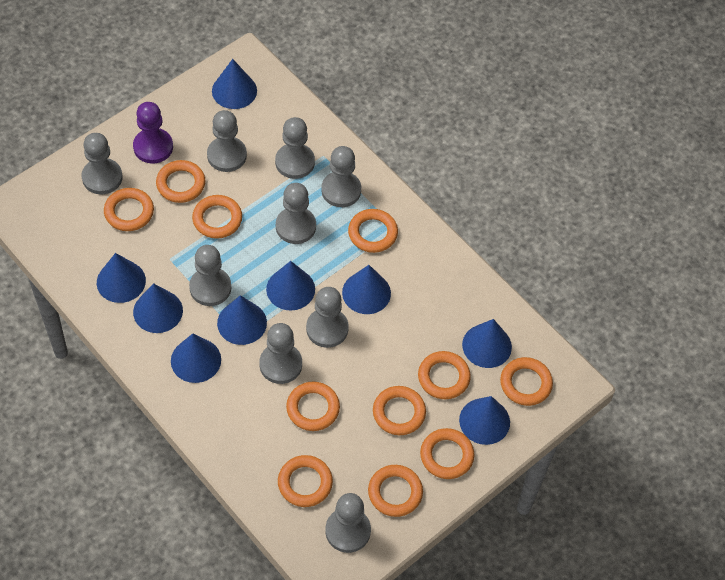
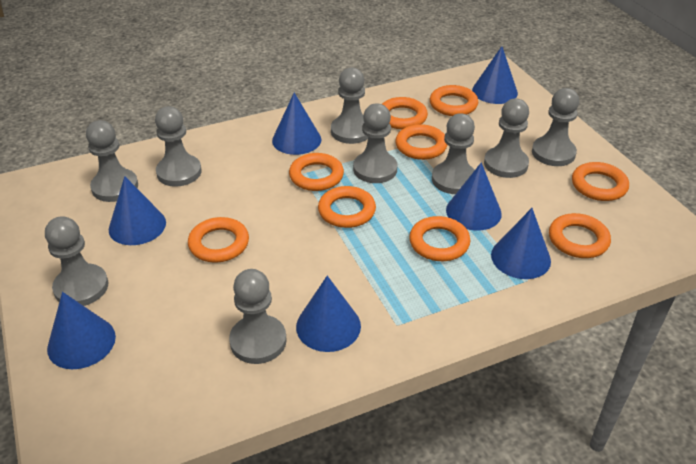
blue cone: 9 -> 7
orange ring: 11 -> 9
purple pawn: 1 -> 0

